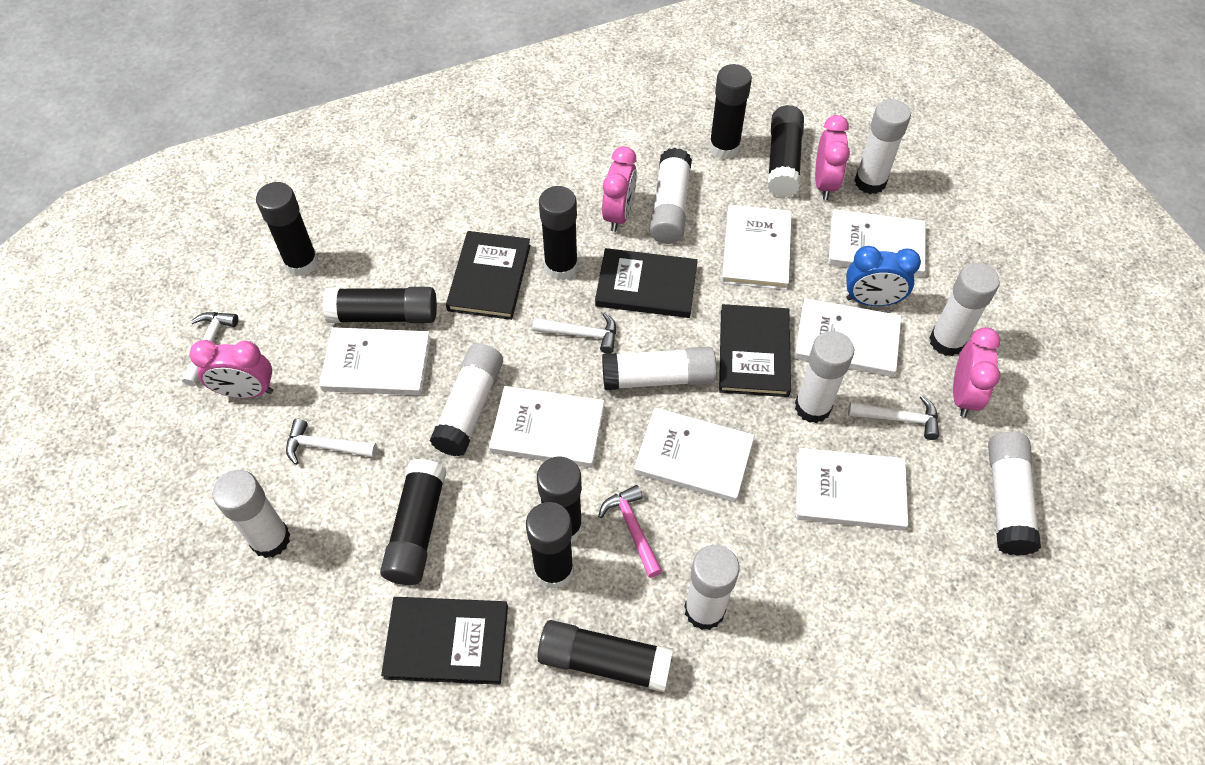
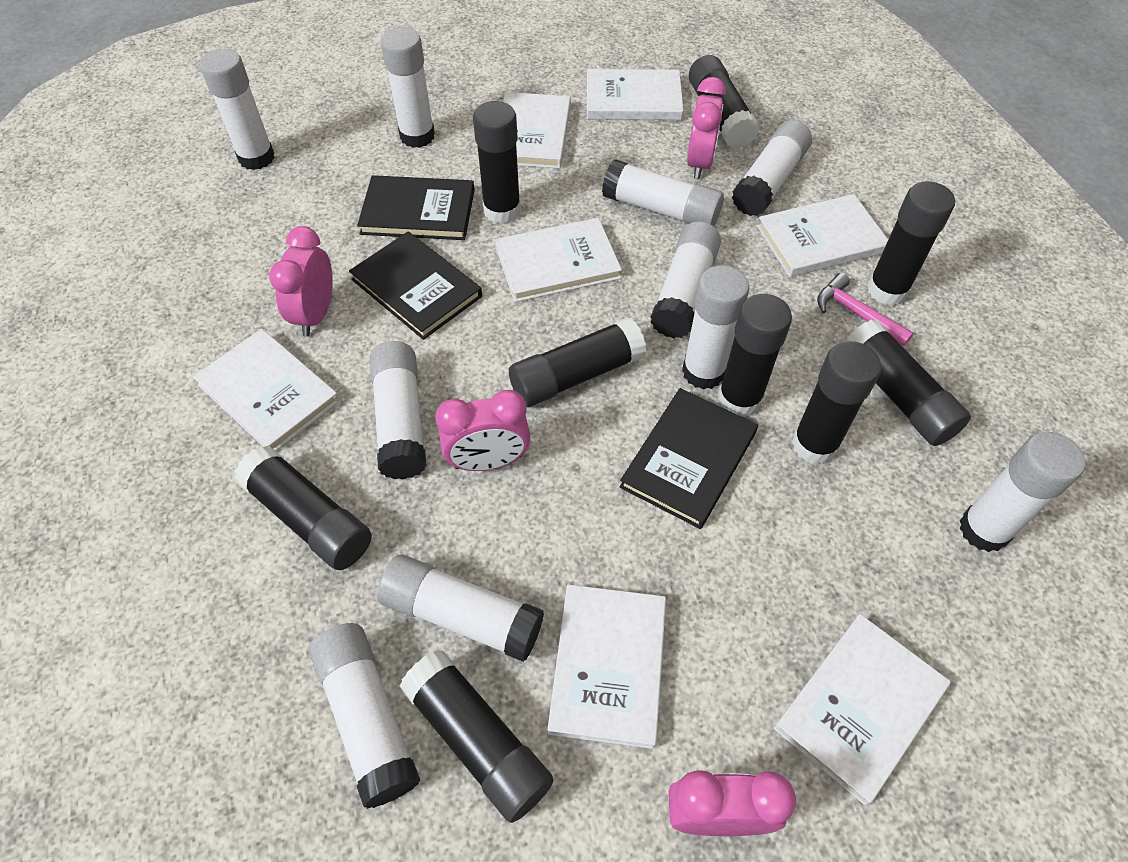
black book: 4 -> 3
blue clock: 1 -> 0
white glue stick: 9 -> 10
white hammer: 4 -> 0

